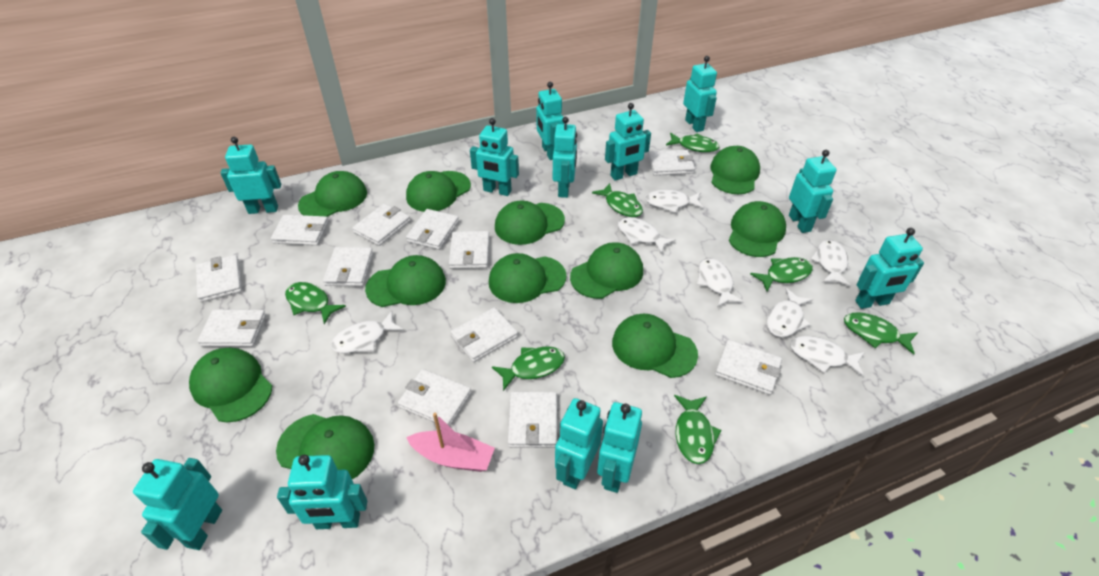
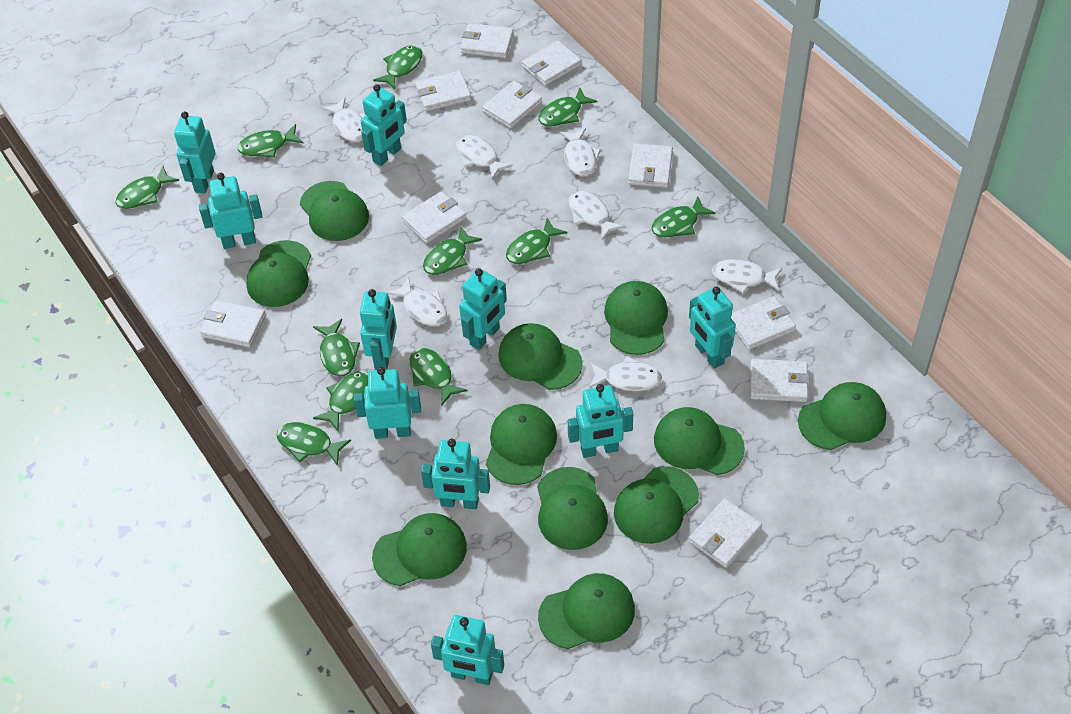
green fish: 7 -> 11
pink boat: 1 -> 0
turquoise robot: 12 -> 10
white wallet: 12 -> 10

